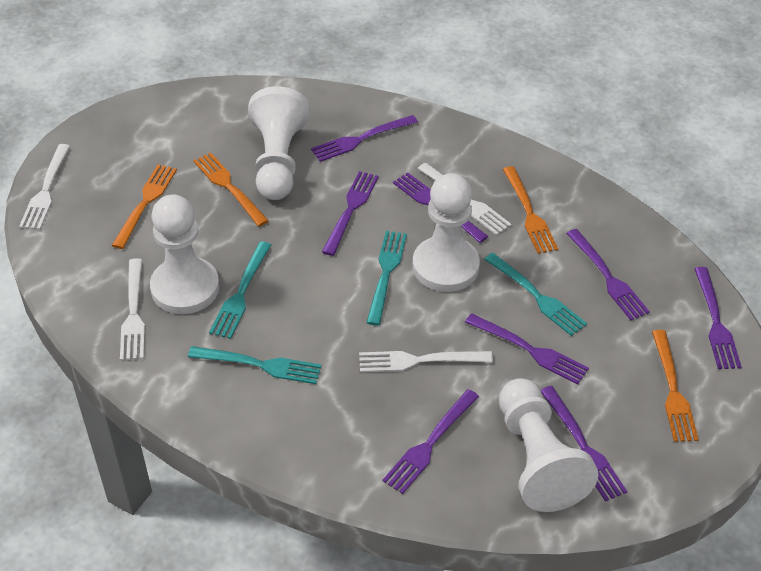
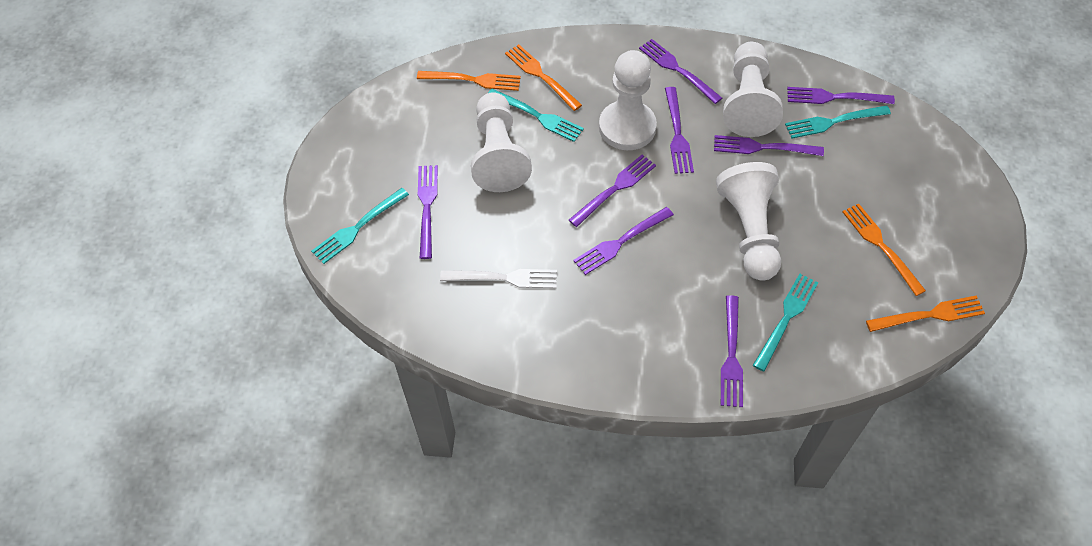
white fork: 4 -> 1

